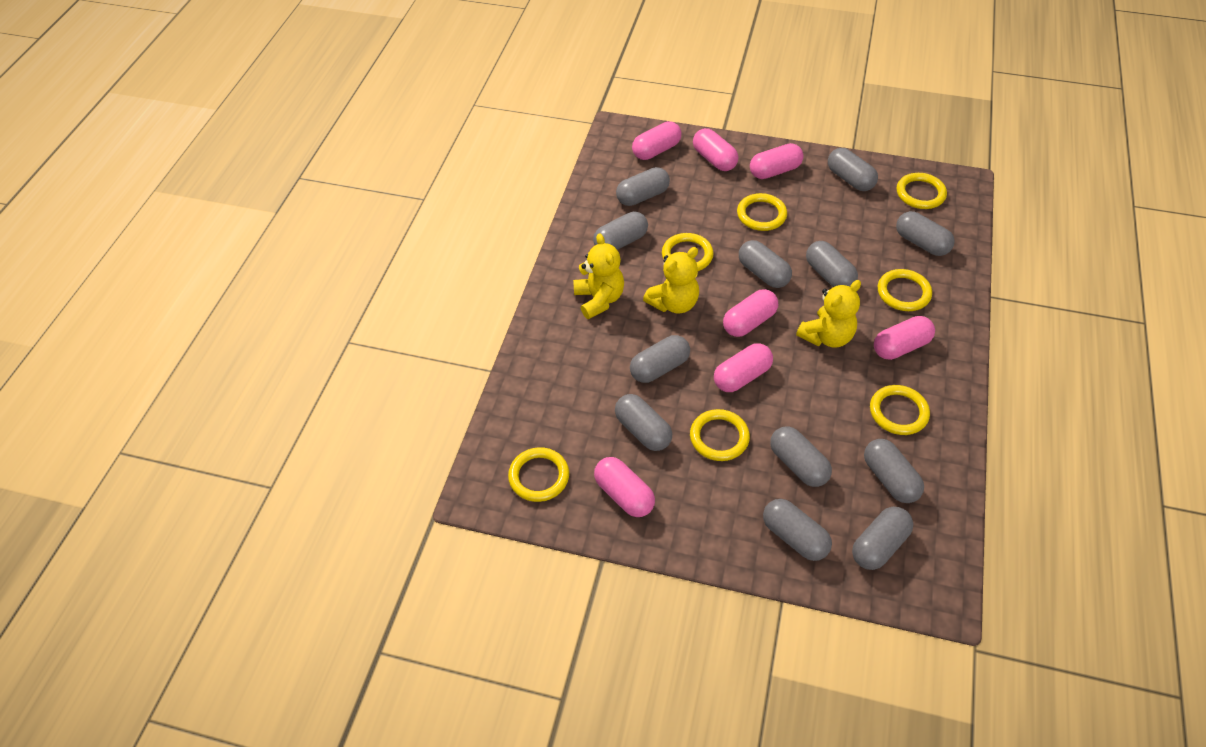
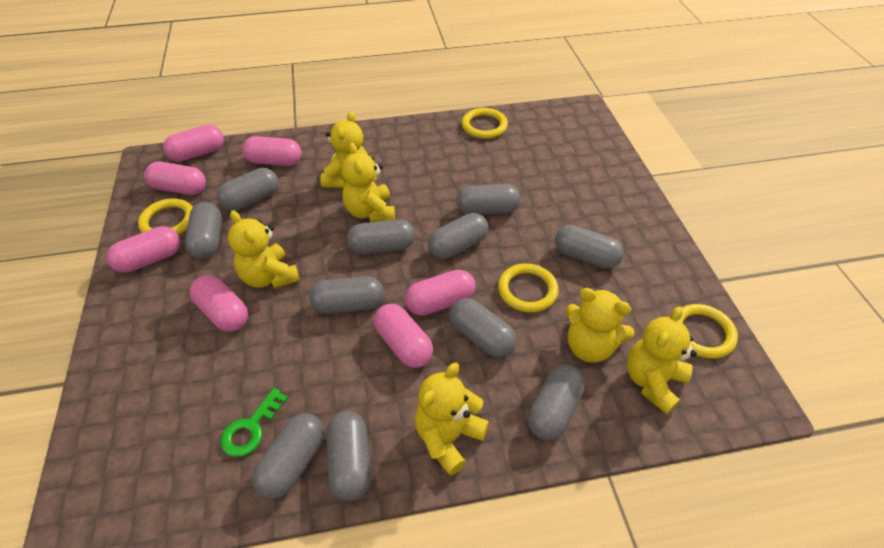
green key: 0 -> 1
grey capsule: 12 -> 11
yellow ring: 7 -> 4
yellow teddy bear: 3 -> 6

